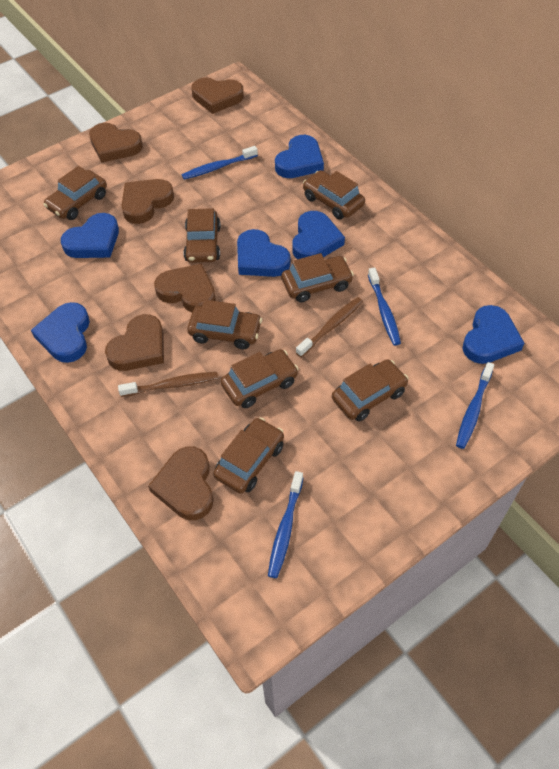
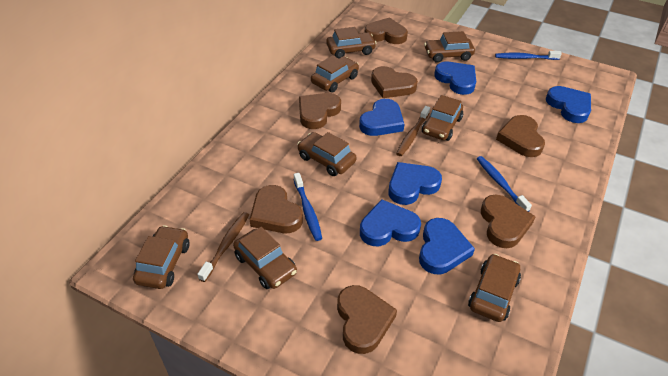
blue toothbrush: 4 -> 3
brown heart: 6 -> 7

